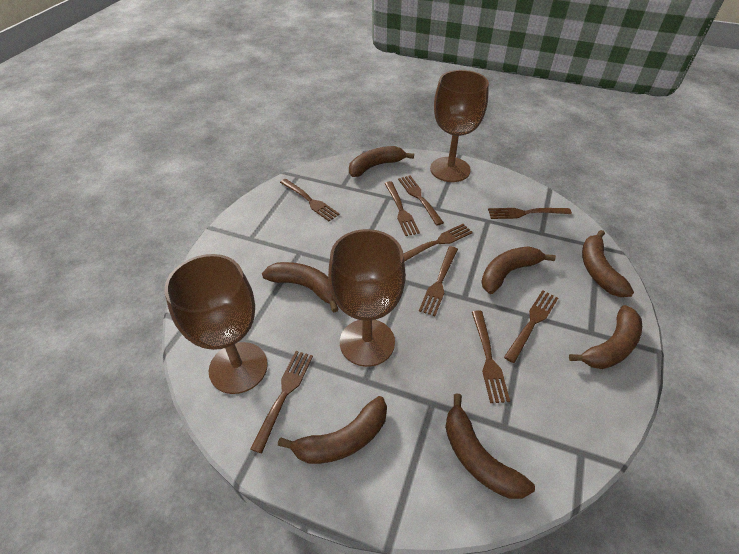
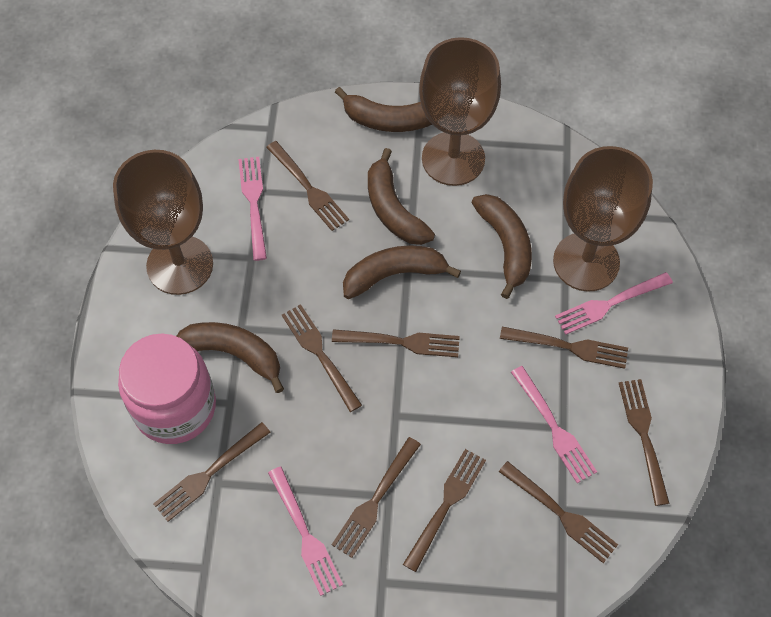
brown banana: 7 -> 5
pink fork: 0 -> 4
pink jar: 0 -> 1

